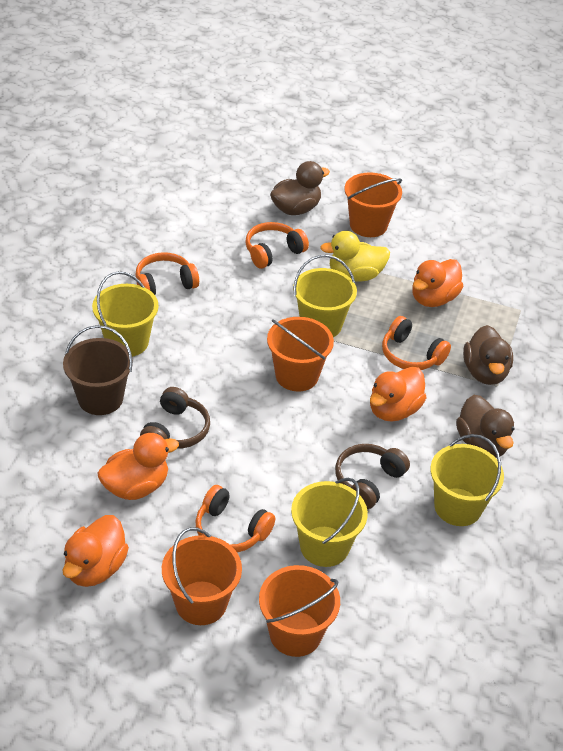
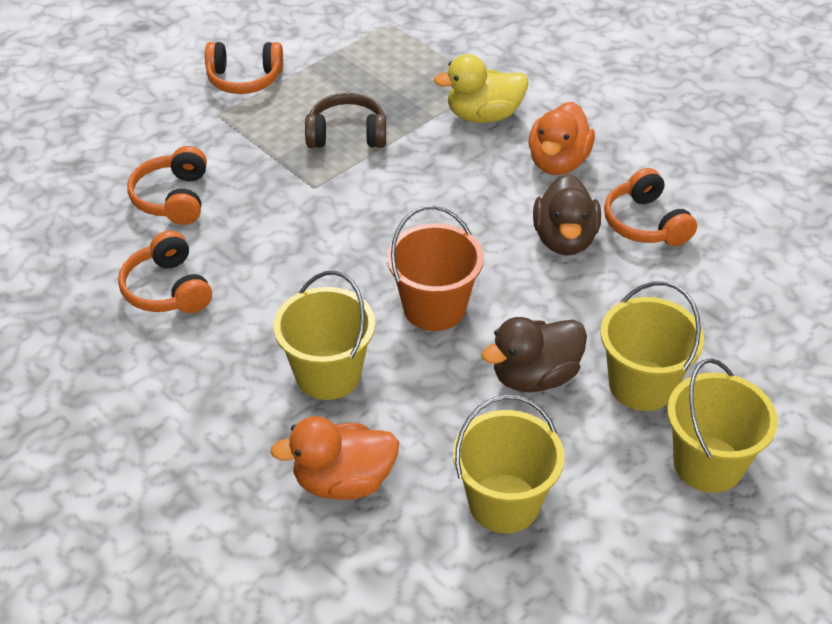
brown bucket: 1 -> 0
brown duck: 3 -> 2
brown headphones: 2 -> 1
orange bucket: 4 -> 1
orange duck: 4 -> 2

